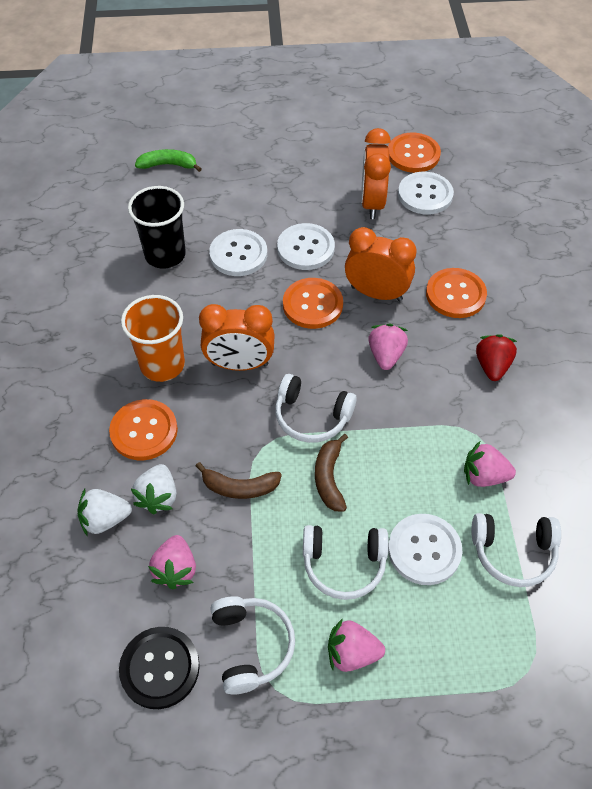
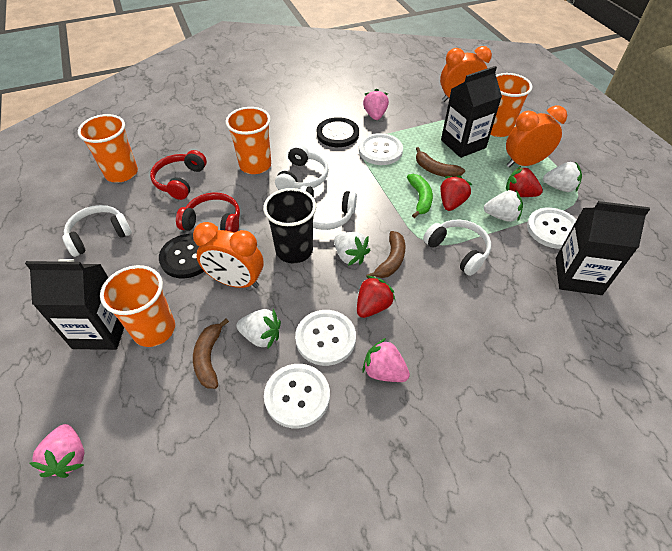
black button: 1 -> 2
black carton: 0 -> 3
brown banana: 2 -> 3
orange button: 4 -> 0
orange cup: 1 -> 4
pink strawberry: 4 -> 3
red headphones: 0 -> 2
red strawberry: 1 -> 3
white strawberry: 2 -> 4

